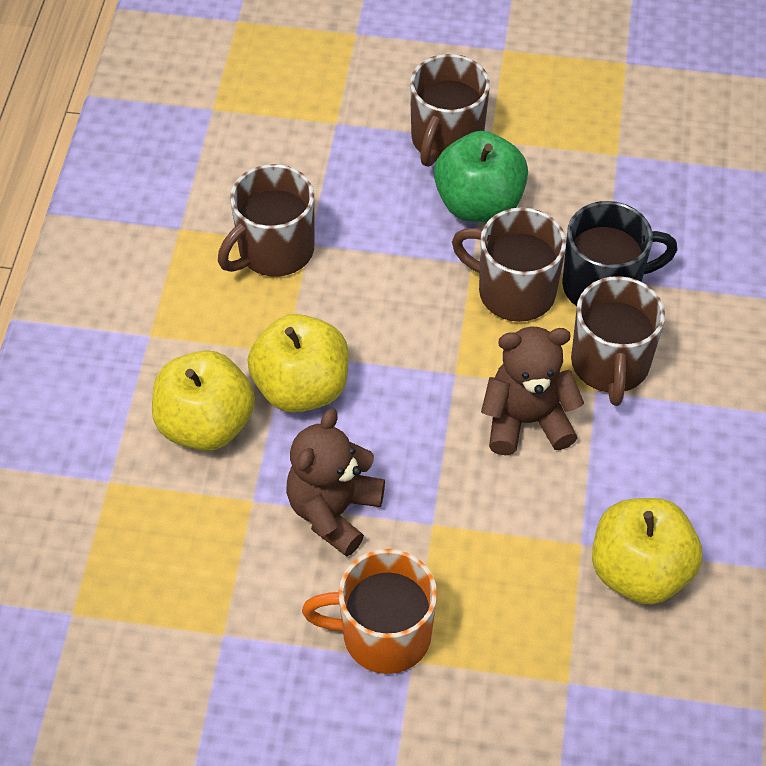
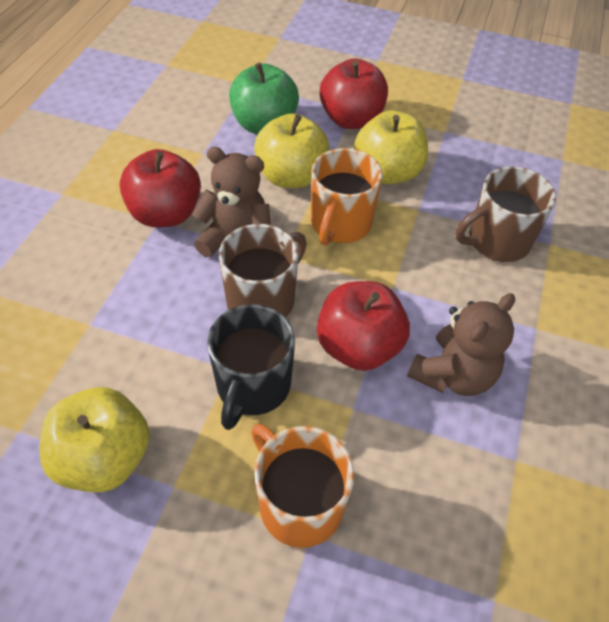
brown mug: 4 -> 2
orange mug: 1 -> 2
red apple: 0 -> 3

